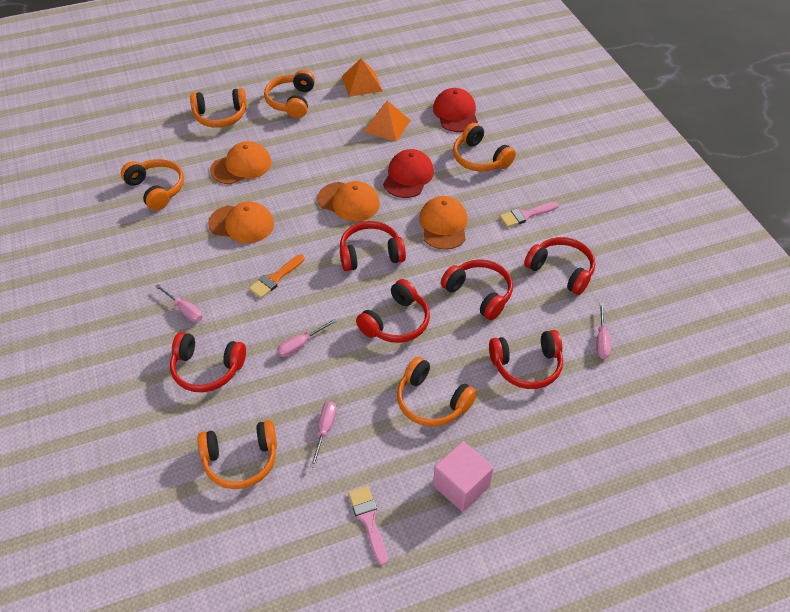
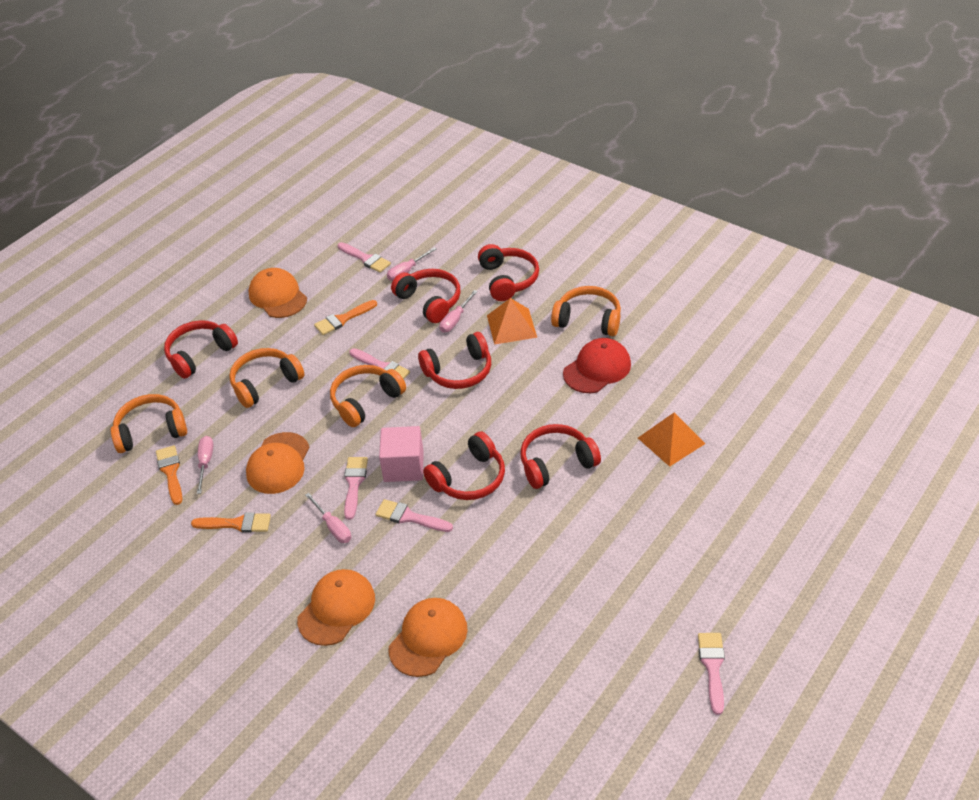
orange brush: 1 -> 3
orange headphones: 6 -> 4
pink brush: 2 -> 5
red cap: 2 -> 1

